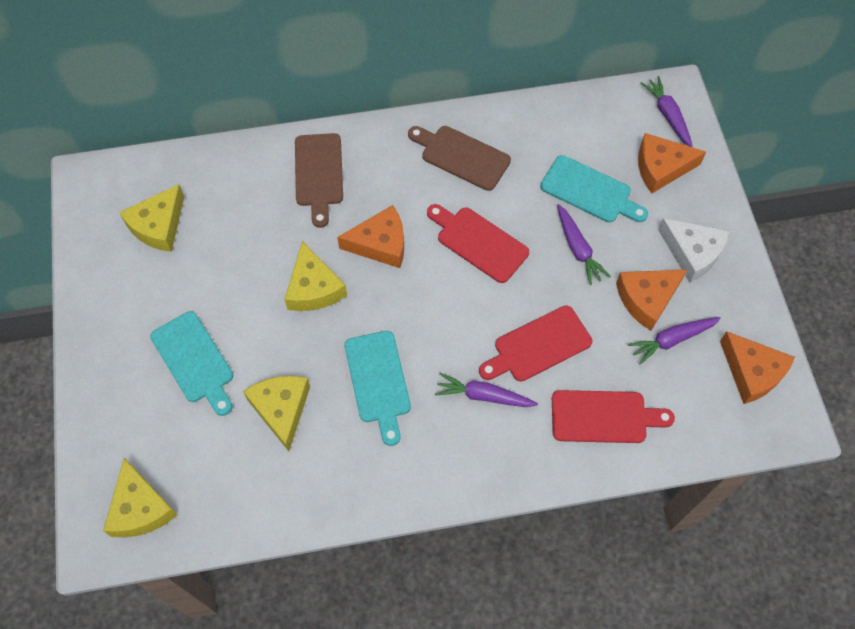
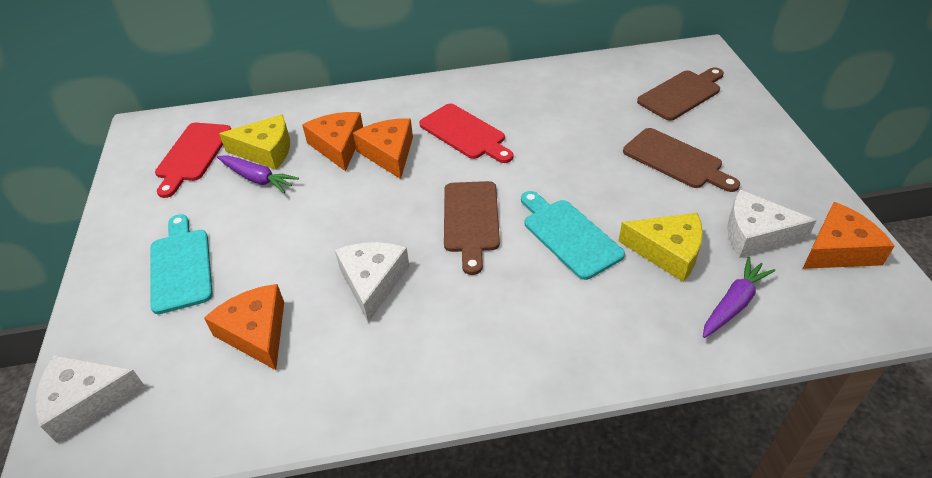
brown cutting board: 2 -> 3
purple carrot: 4 -> 2
red cutting board: 3 -> 2
turquoise cutting board: 3 -> 2
white cheese: 1 -> 3
yellow cheese: 4 -> 2

